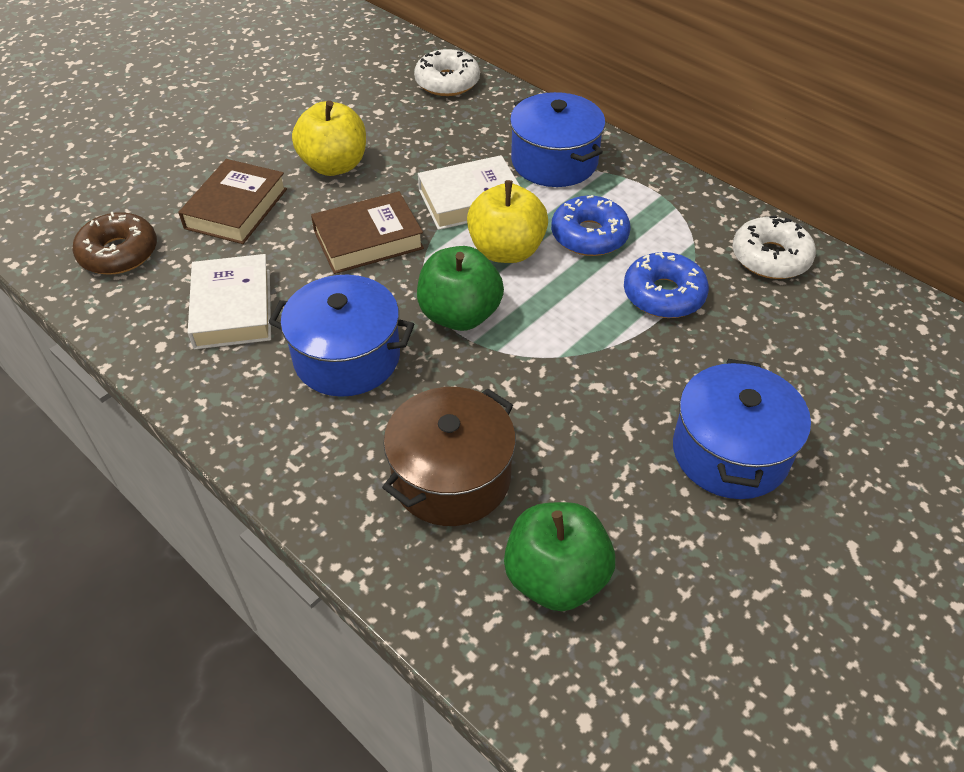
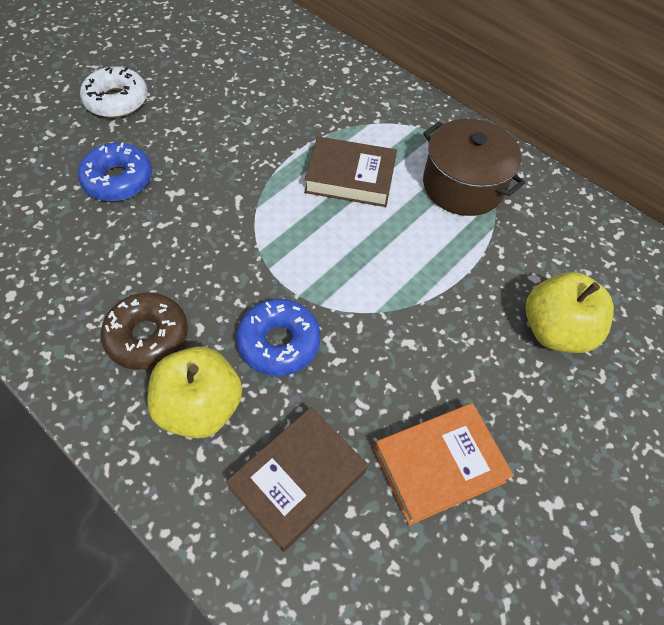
blue pot: 3 -> 0
green apple: 2 -> 0
orange book: 0 -> 1
white book: 2 -> 0
white donut: 2 -> 1

